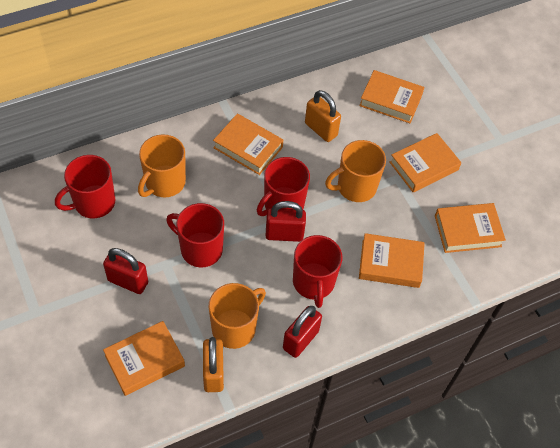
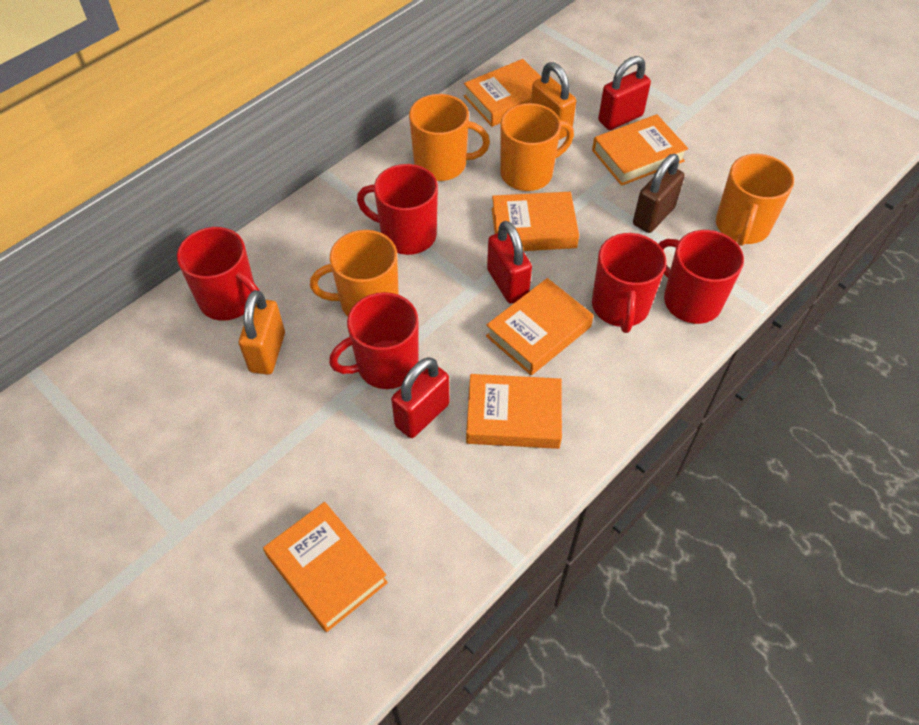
brown padlock: 0 -> 1
orange mug: 3 -> 4
red mug: 4 -> 5

